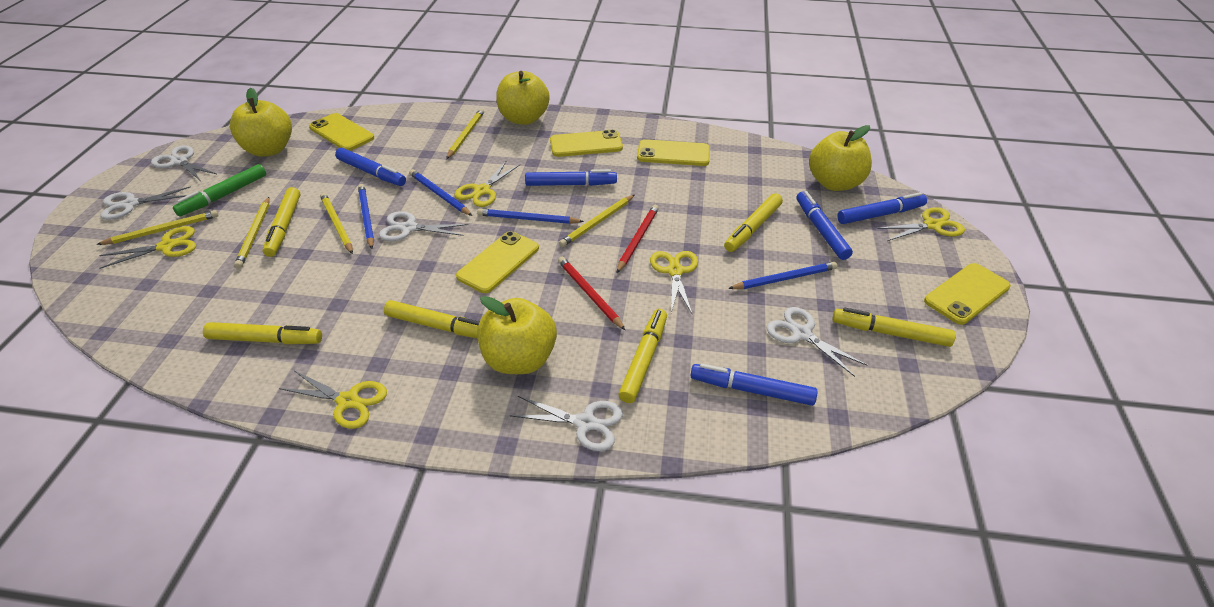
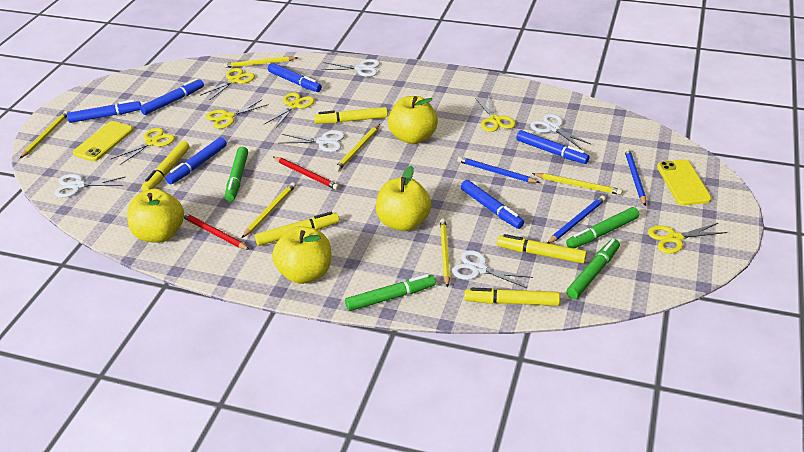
blue marker: 5 -> 6
blue pencil: 4 -> 3
green marker: 1 -> 4
yellow marker: 6 -> 5
yellow pencil: 5 -> 6
yellow phone: 5 -> 2
yellow scissors: 5 -> 6

